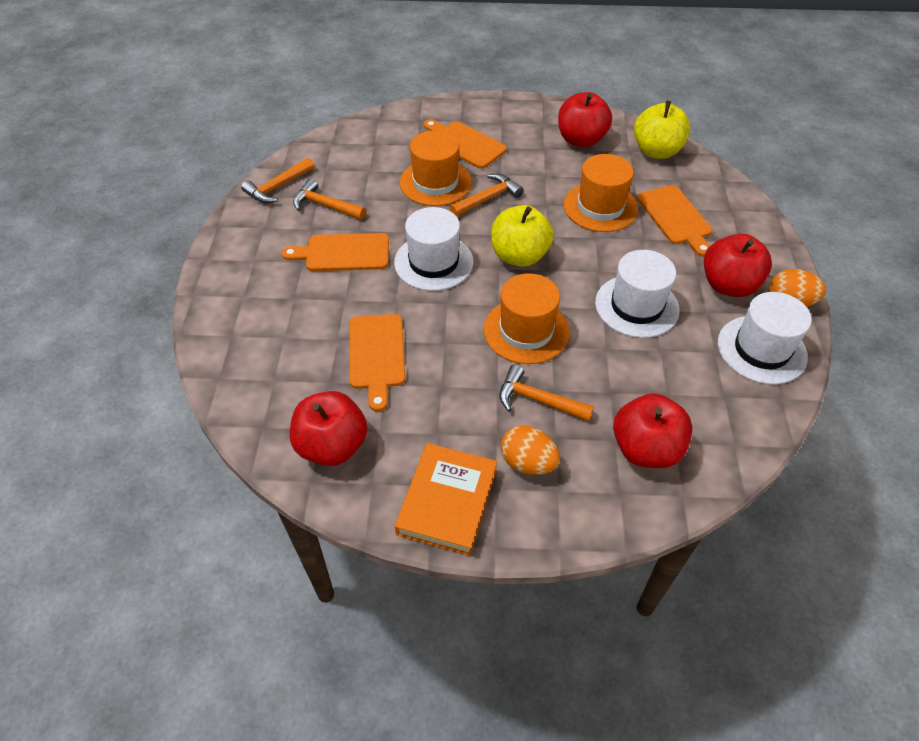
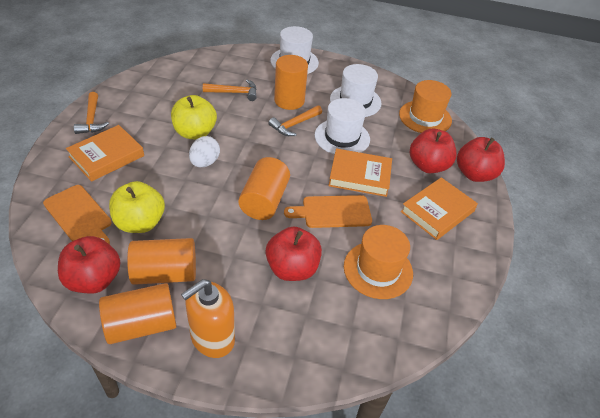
orange book: 1 -> 3
orange cutting board: 4 -> 2
orange cylinder: 0 -> 4
orange egg: 2 -> 0
orange hammer: 4 -> 3
orange hat: 3 -> 2
orange soap dispenser: 0 -> 1
white egg: 0 -> 1

